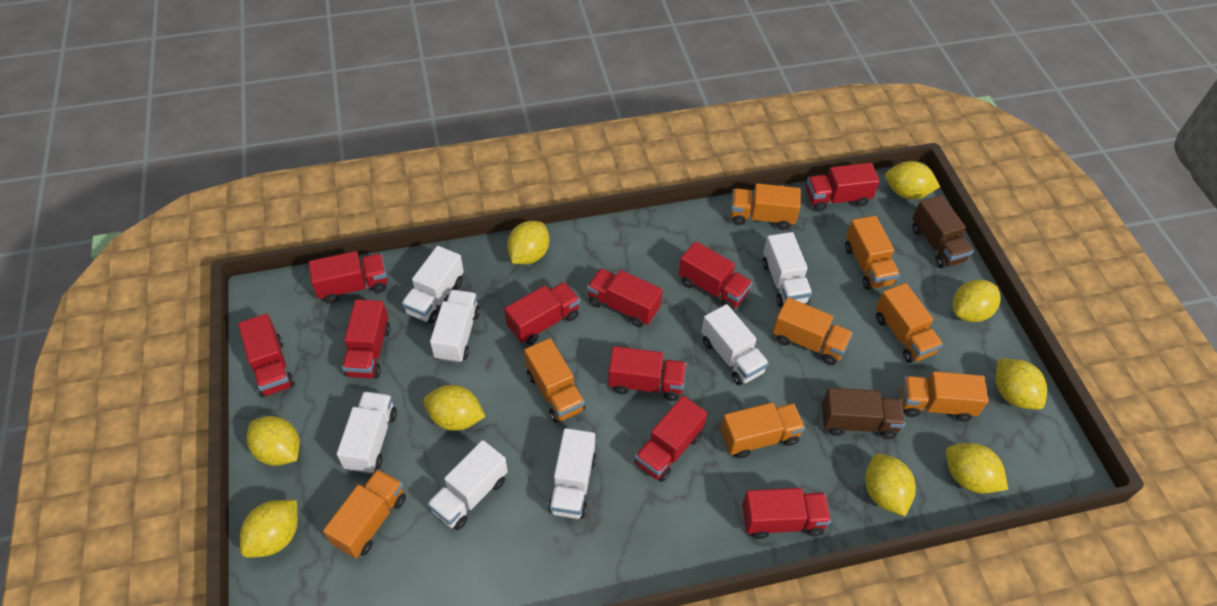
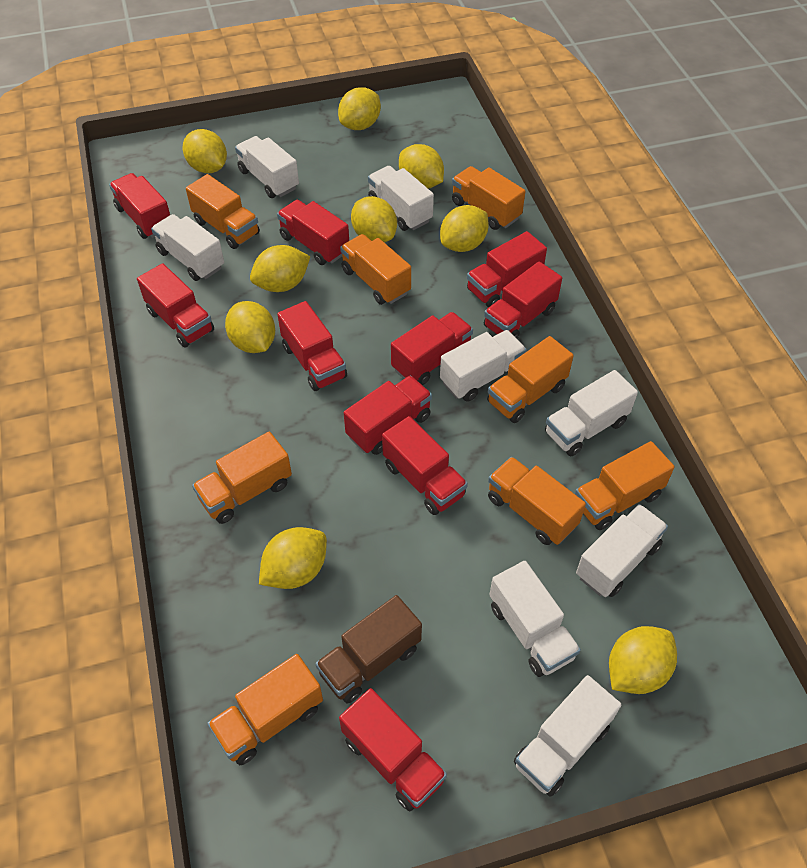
brown truck: 2 -> 1
white truck: 7 -> 8

